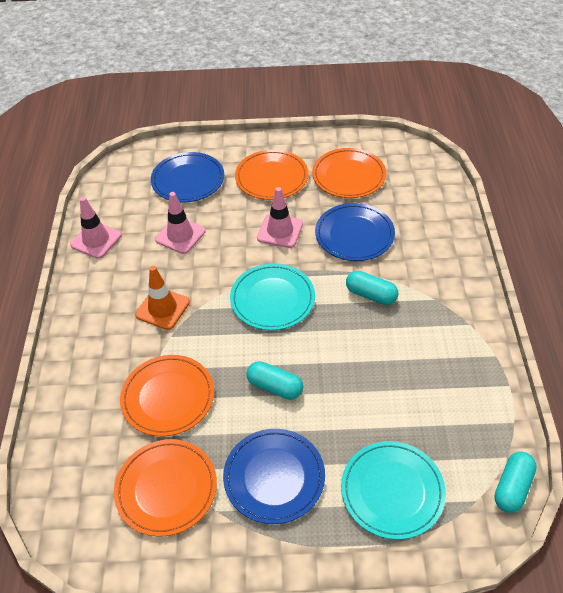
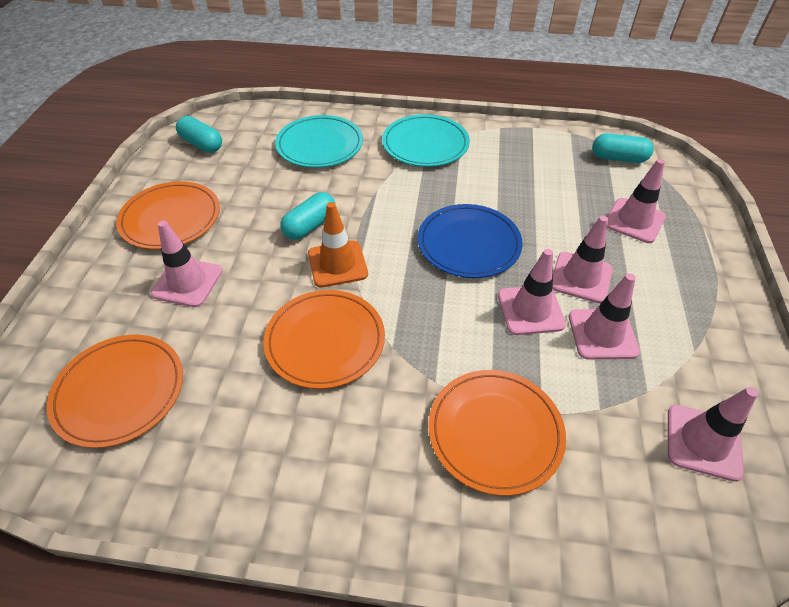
blue plate: 3 -> 1
pink traffic cone: 3 -> 6

